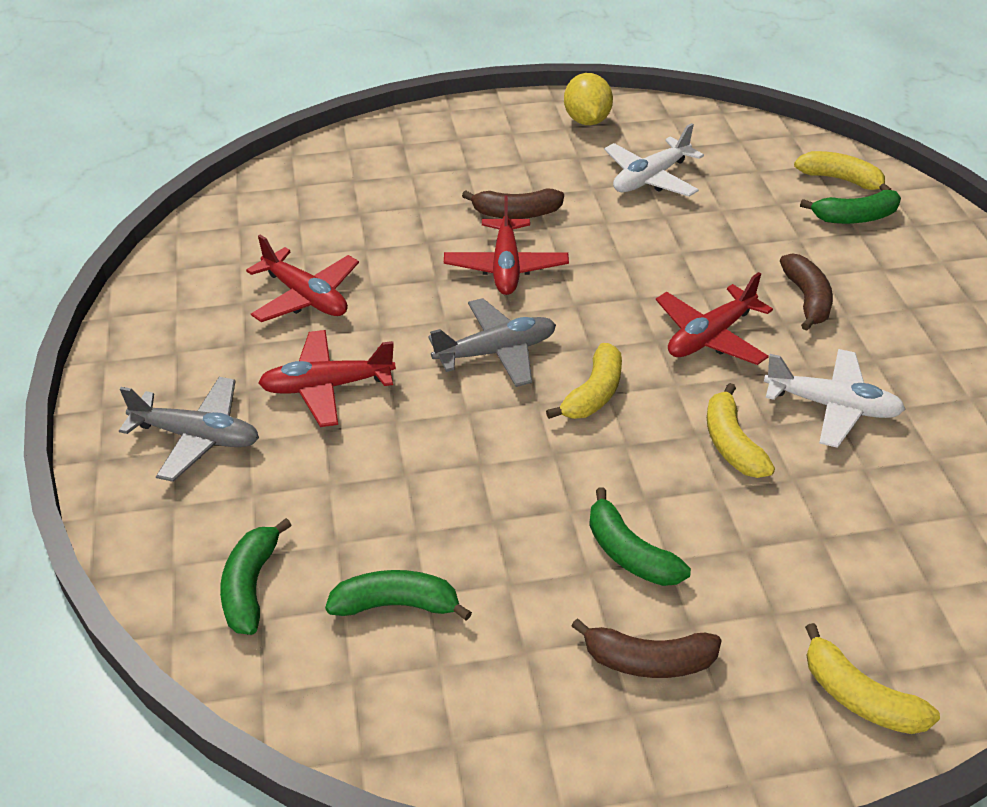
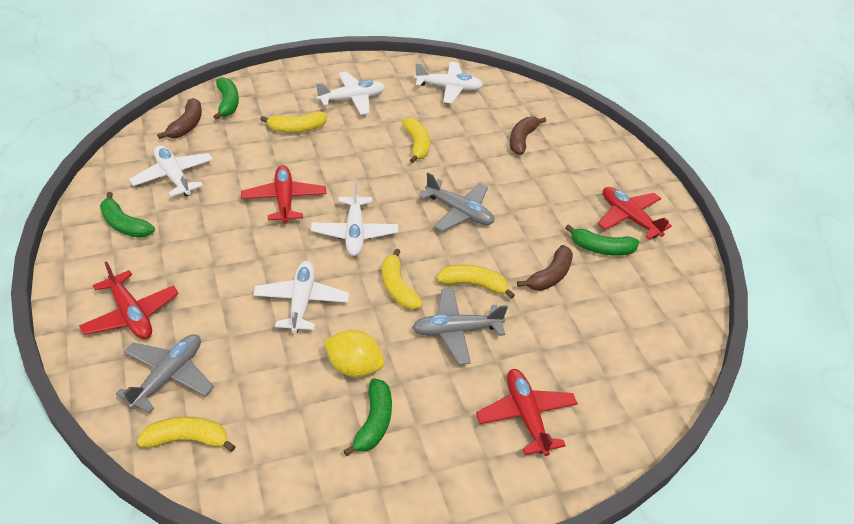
grey plane: 2 -> 3
white plane: 2 -> 5
yellow banana: 4 -> 5

